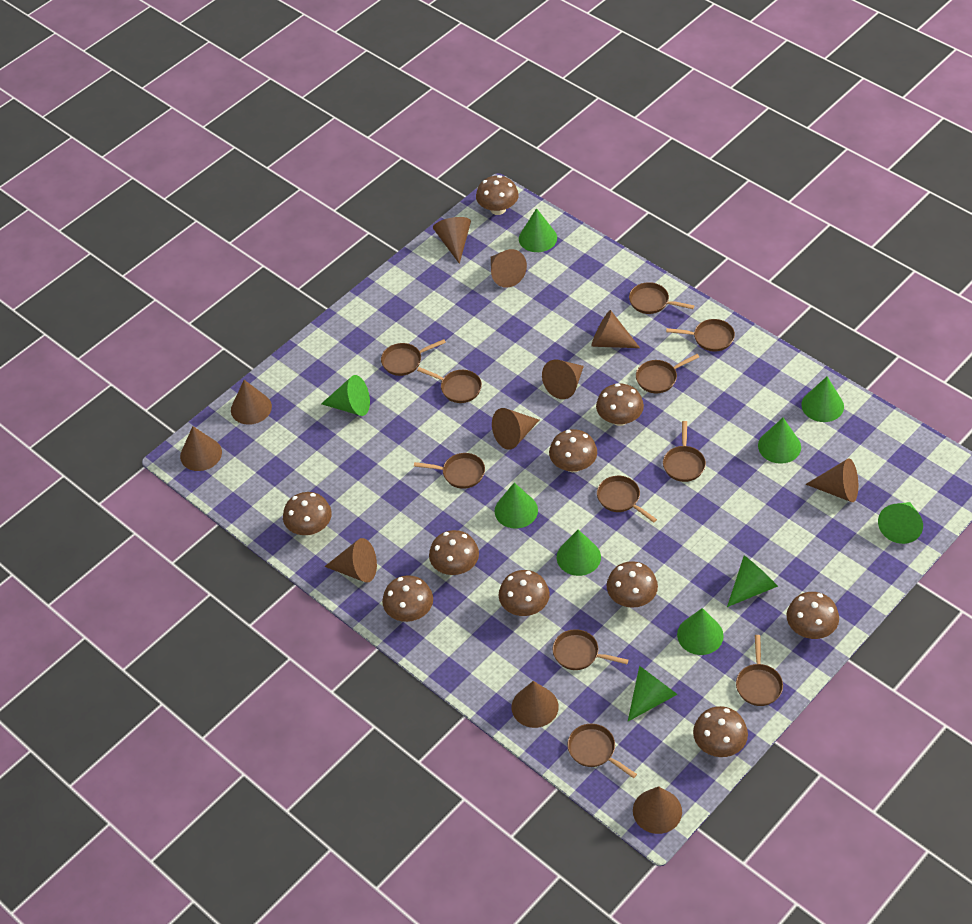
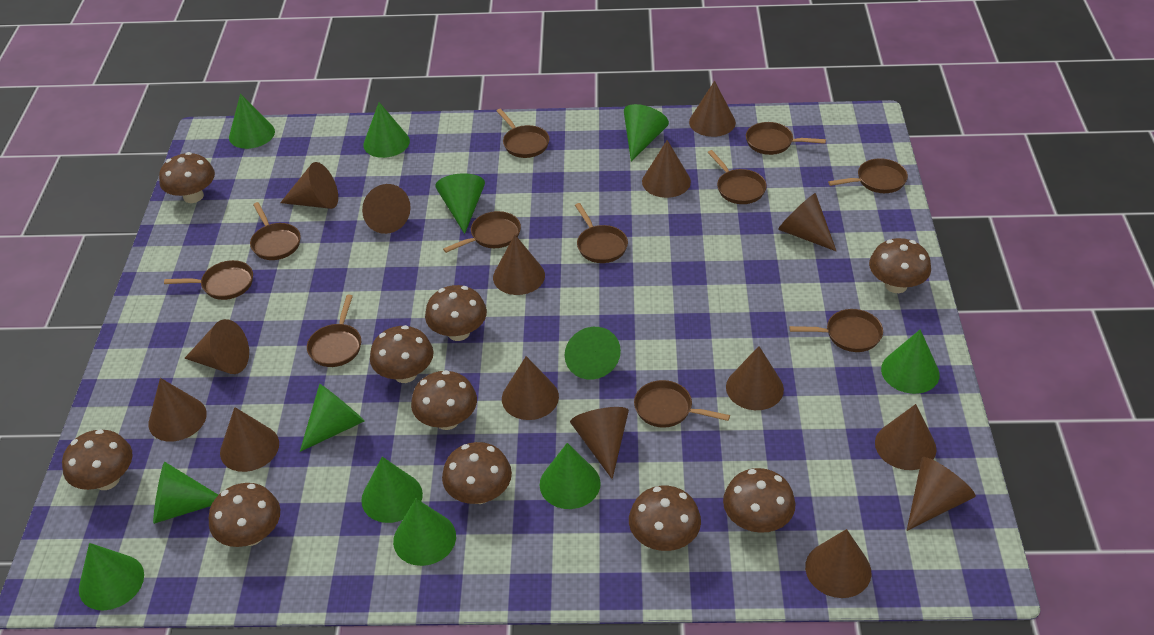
brown cone: 11 -> 15
green cone: 10 -> 12

